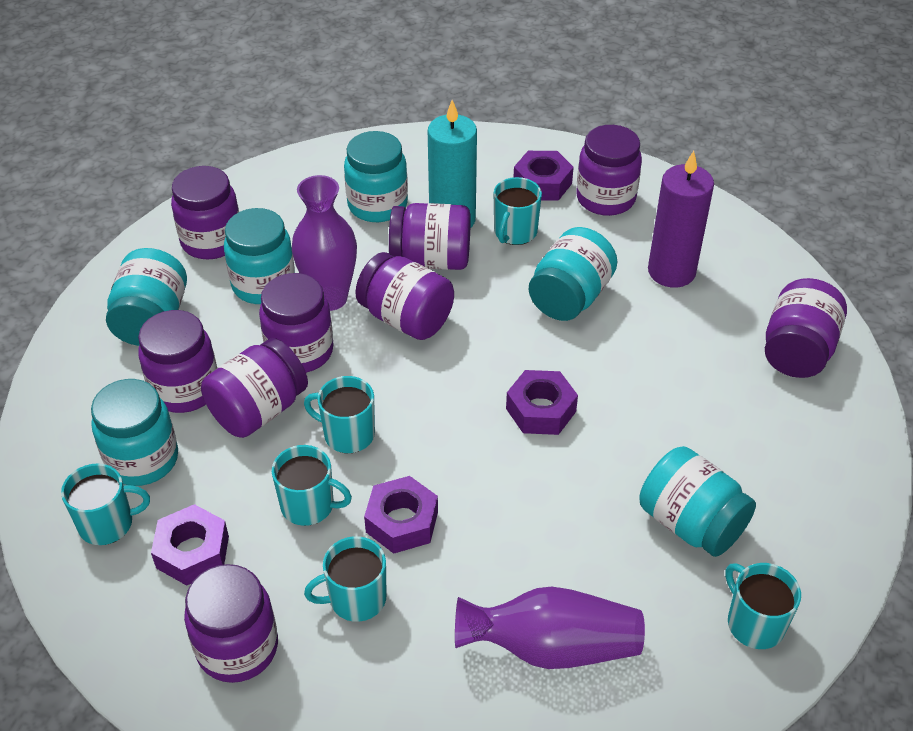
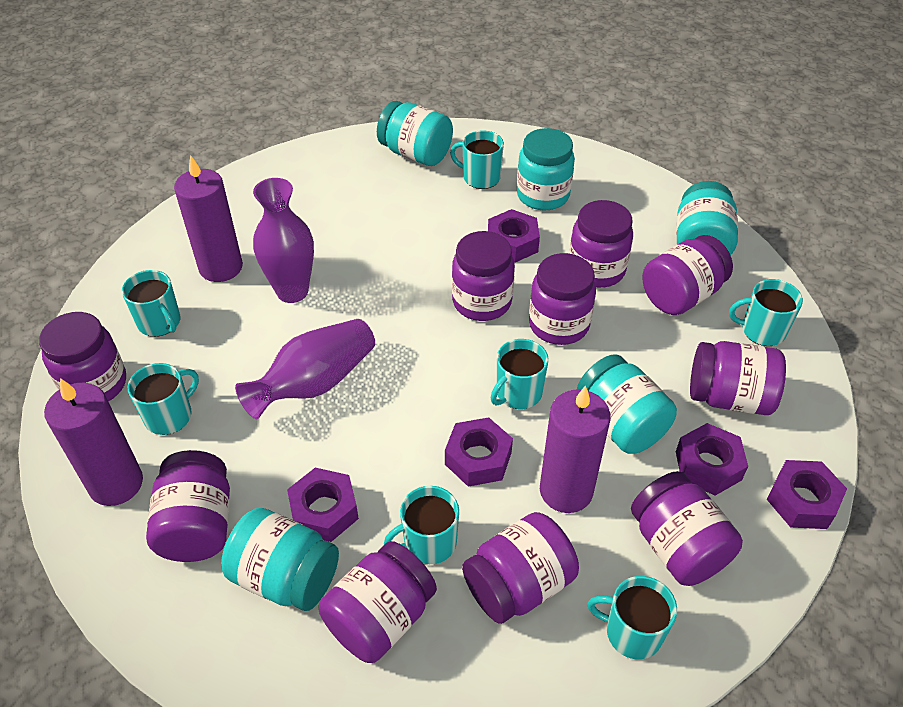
purple candle: 1 -> 3
purple jar: 9 -> 10
purple nut: 4 -> 5
turquoise candle: 1 -> 0
turquoise jar: 6 -> 5
turquoise mug: 6 -> 7

